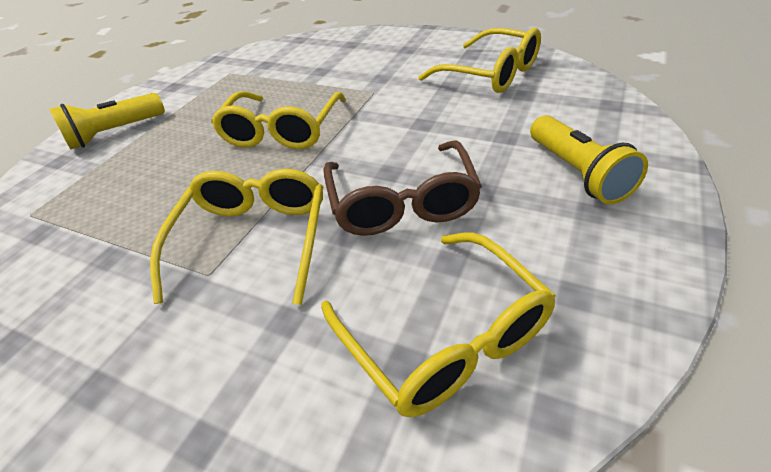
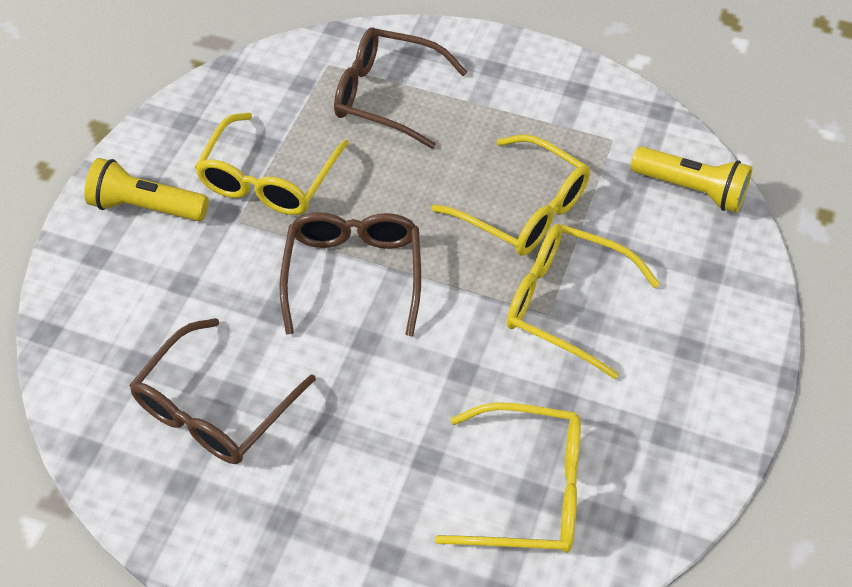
brown glasses: 1 -> 3

